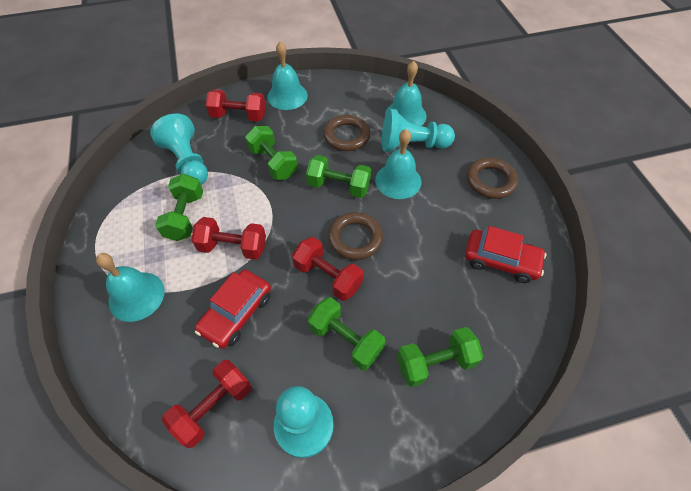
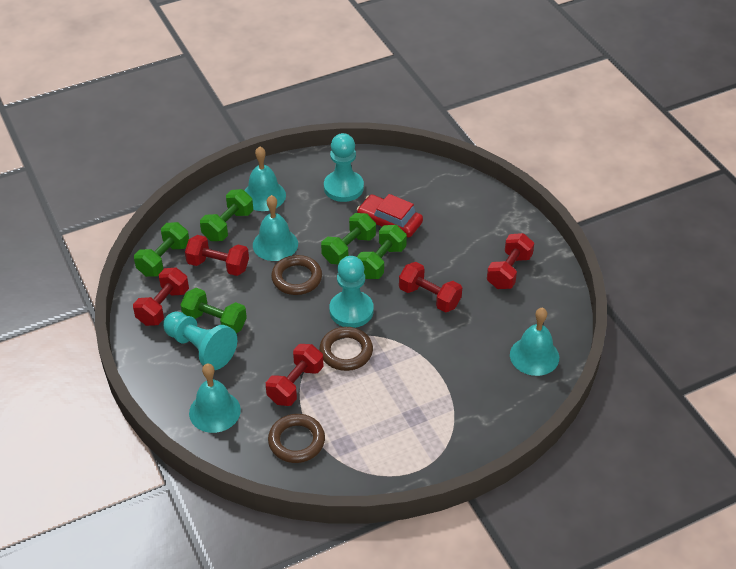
red car: 2 -> 1
red dumbbell: 4 -> 5

